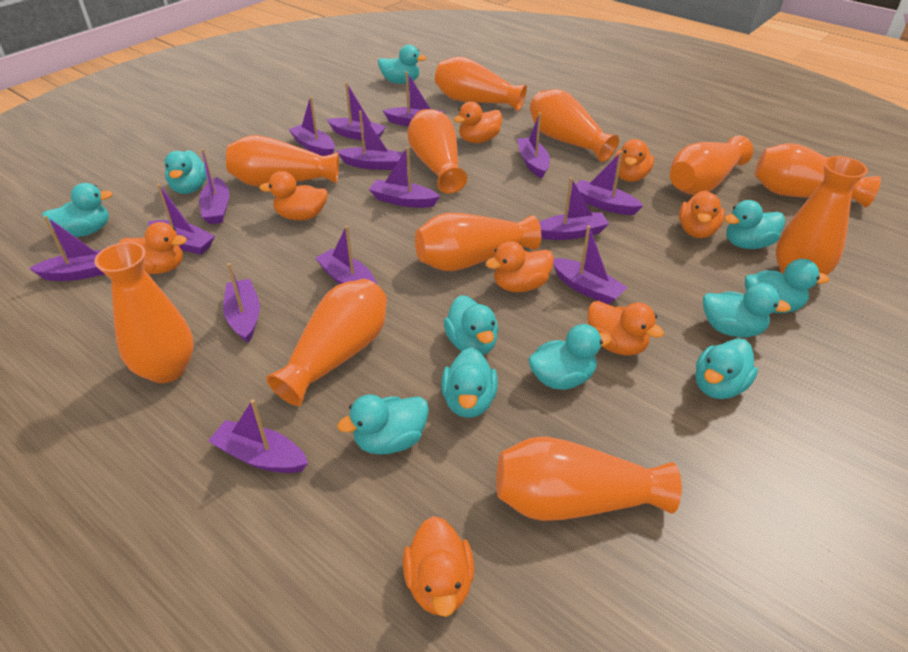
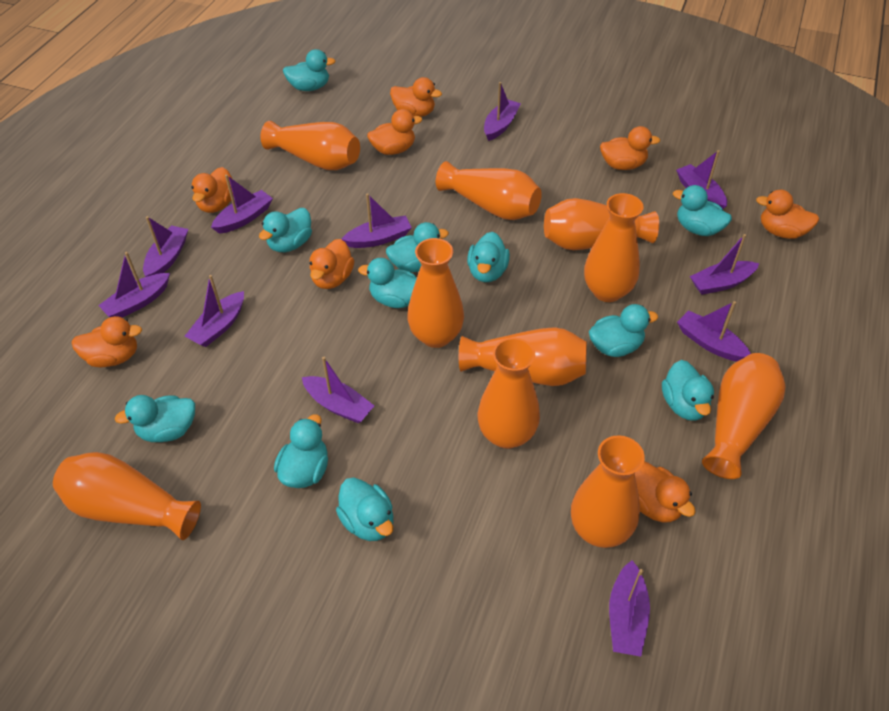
orange vase: 11 -> 10
purple boat: 15 -> 11

